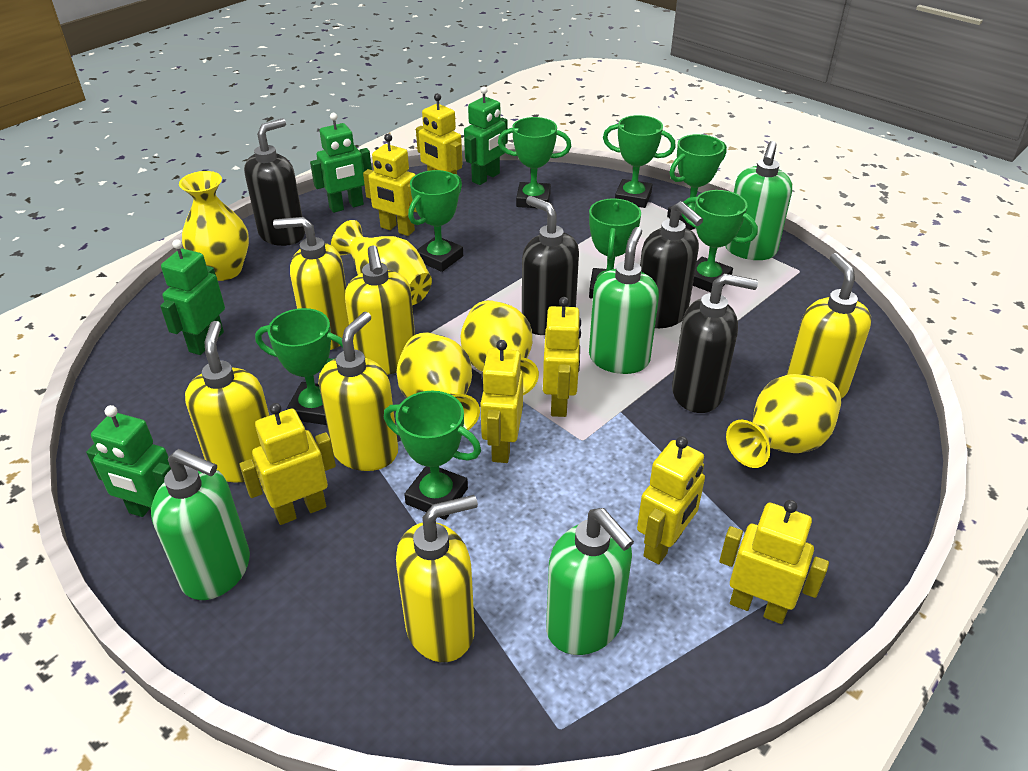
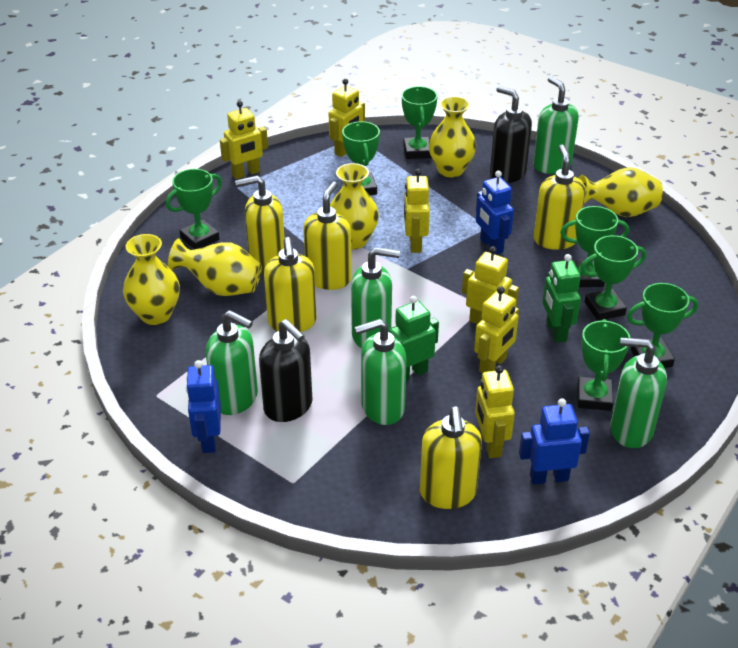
black soap dispenser: 4 -> 2
blue robot: 0 -> 3
green robot: 4 -> 2
green soap dispenser: 4 -> 5
green trophy: 8 -> 7
yellow robot: 7 -> 6
yellow soap dispenser: 6 -> 5

